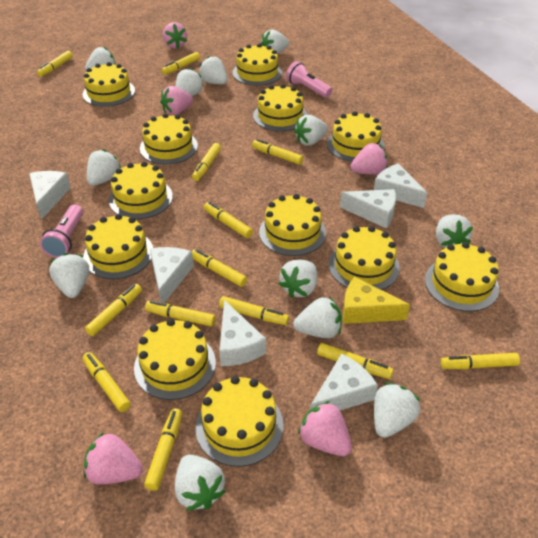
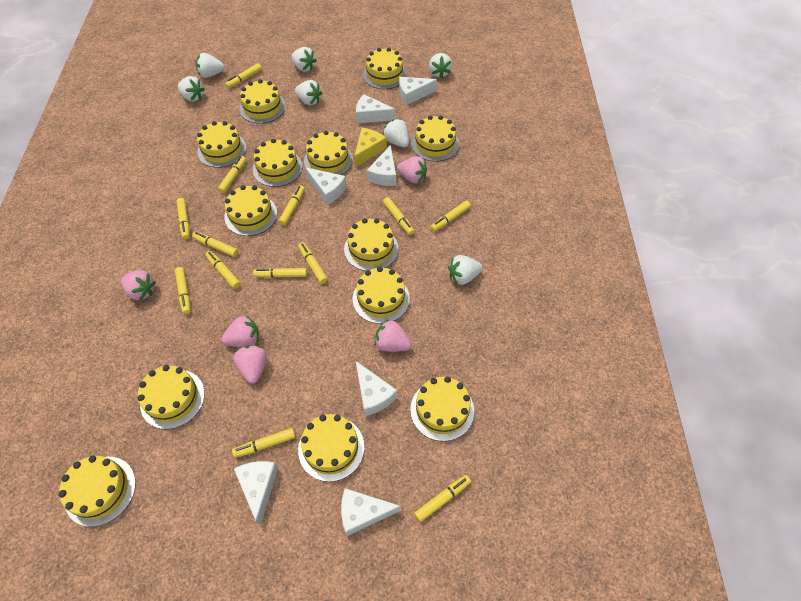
pink flashlight: 2 -> 0
white cheese: 6 -> 7
white strawberry: 12 -> 7
yellow cake: 12 -> 13

